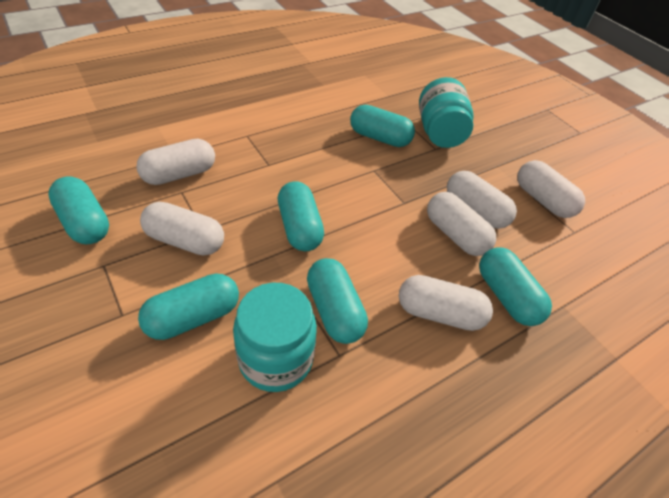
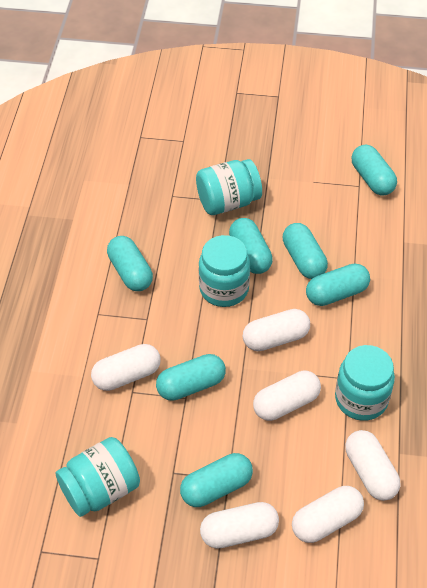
turquoise capsule: 6 -> 7
turquoise jar: 2 -> 4

